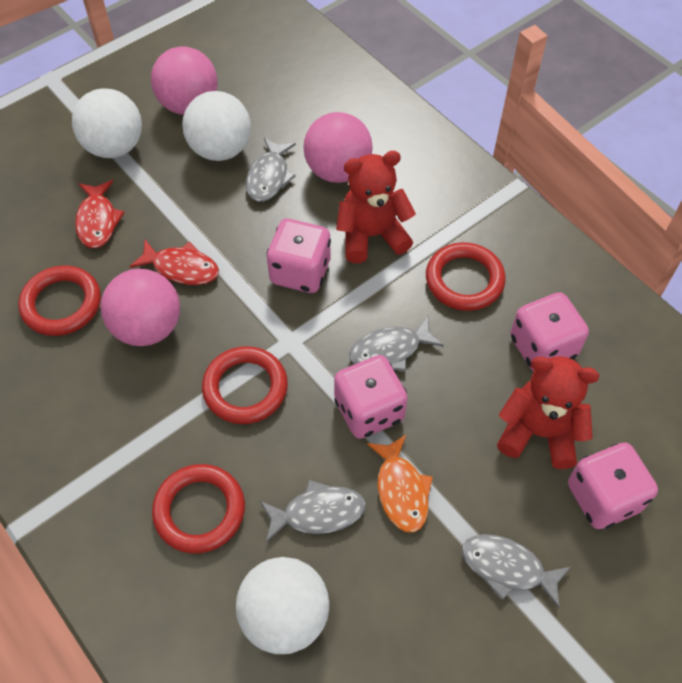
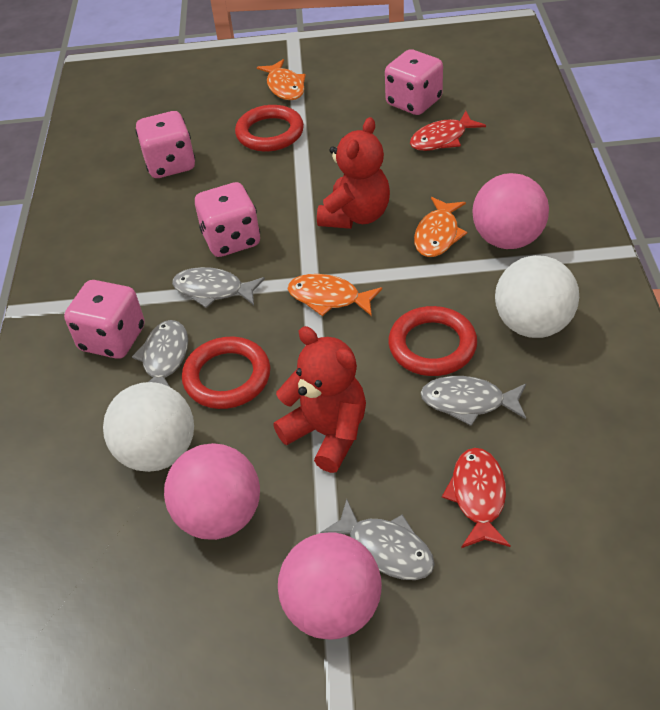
orange fish: 1 -> 3
red ring: 4 -> 3
white ball: 3 -> 2

